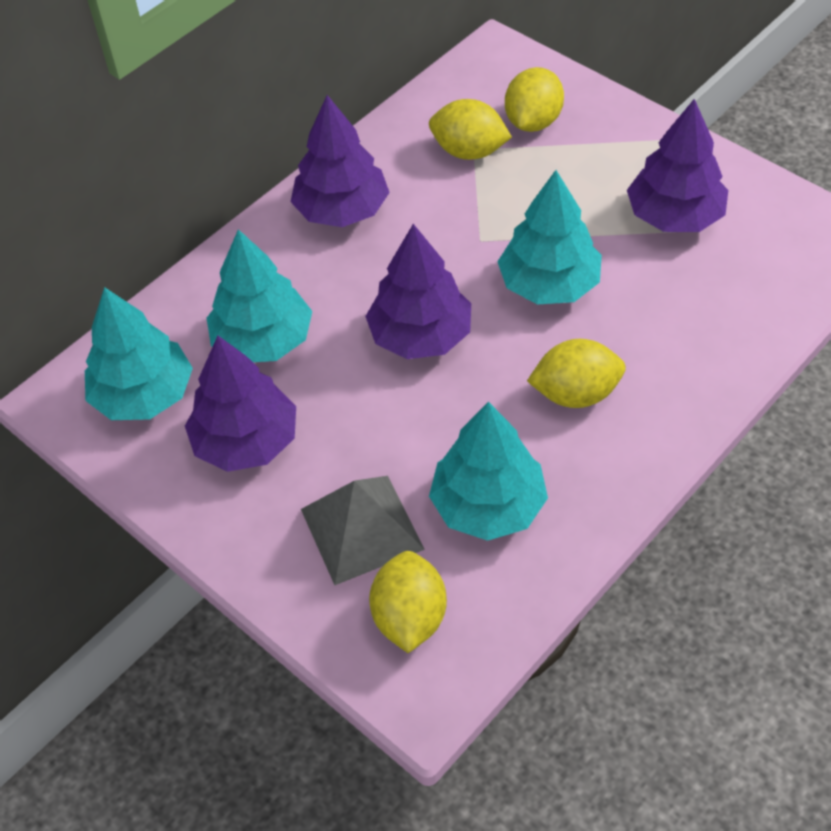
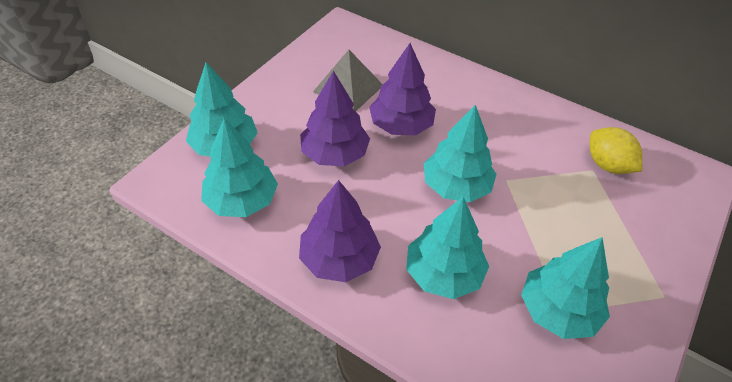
purple tree: 4 -> 3
turquoise tree: 4 -> 5
yellow lemon: 4 -> 1

